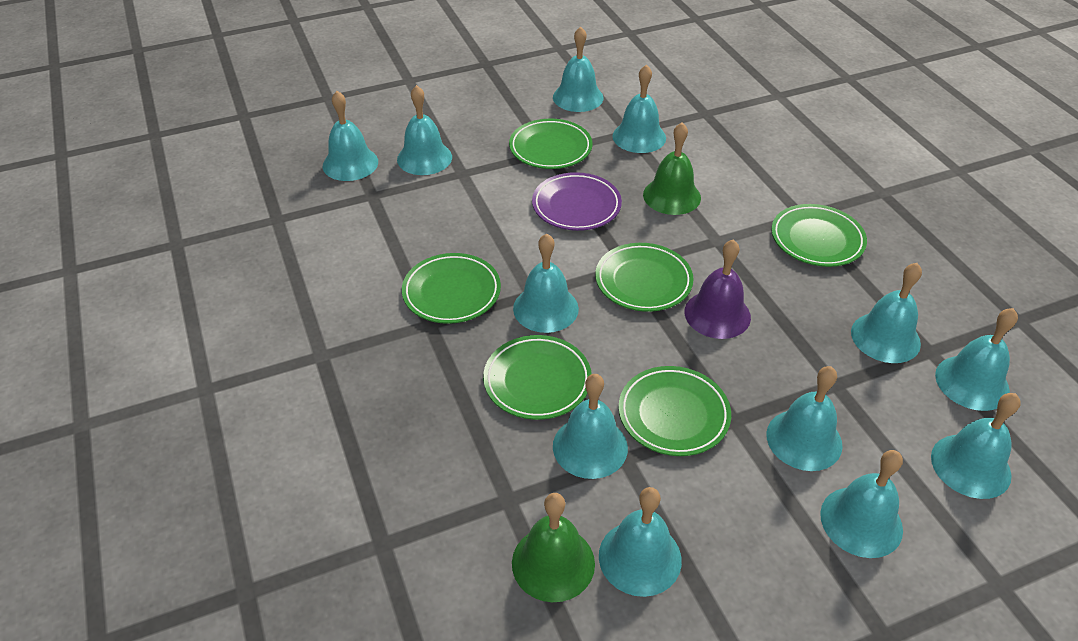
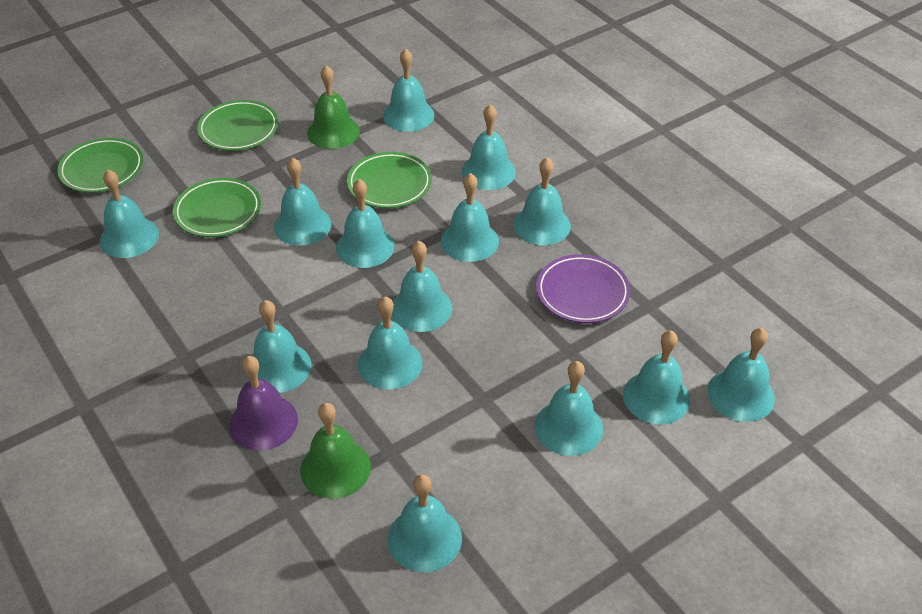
green plate: 6 -> 4
turquoise bell: 12 -> 14

